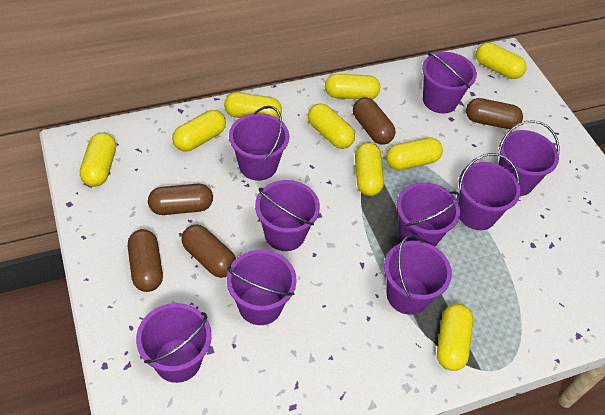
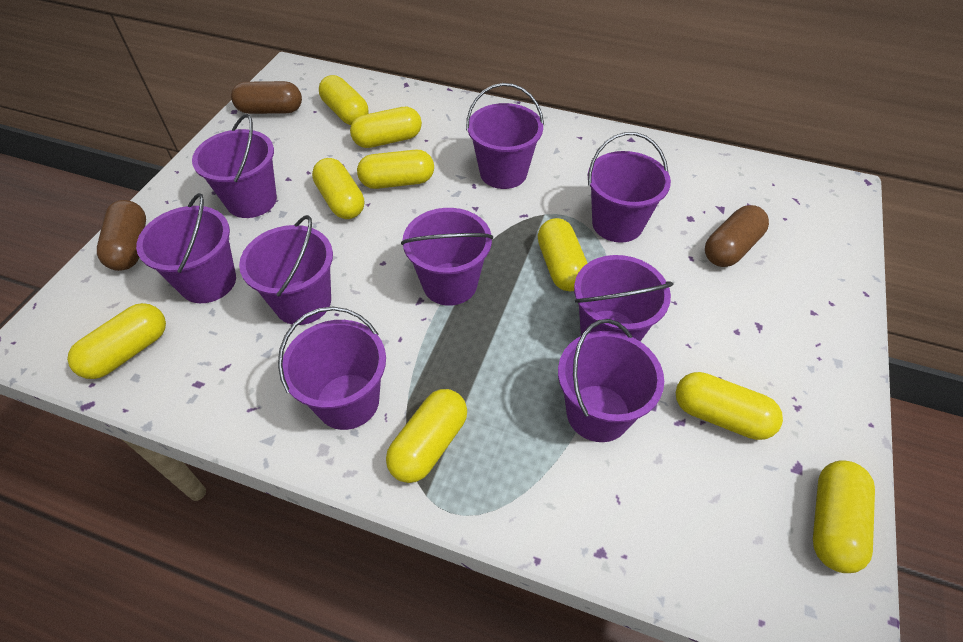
brown capsule: 5 -> 3

